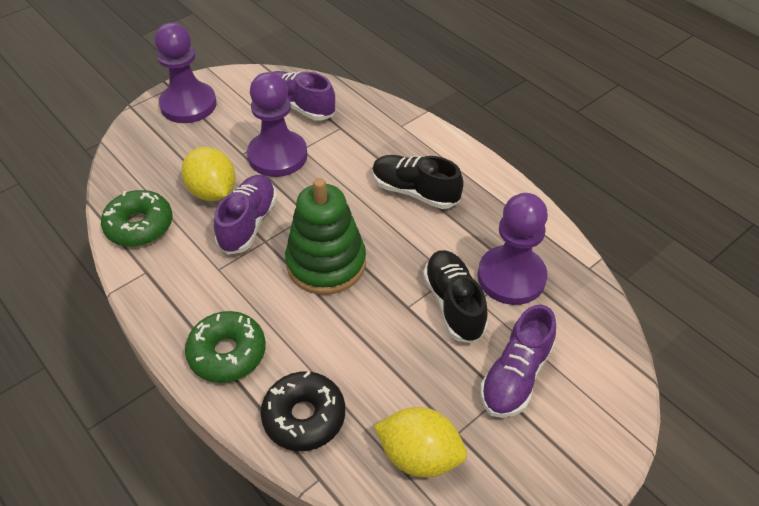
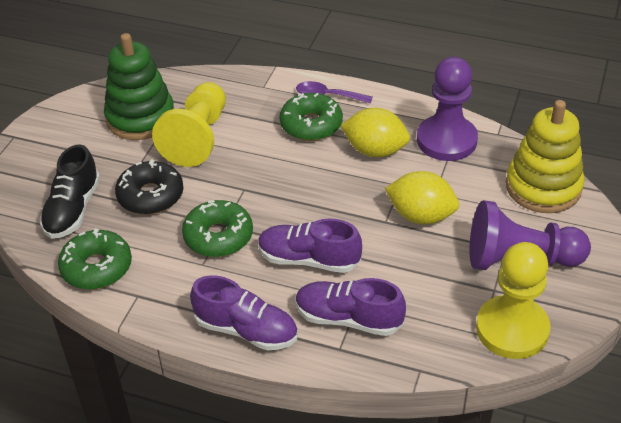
black shoe: 2 -> 1
green donut: 2 -> 3
purple pawn: 3 -> 2
purple spoon: 0 -> 1
yellow pawn: 0 -> 2
yellow stacking toy: 0 -> 1

